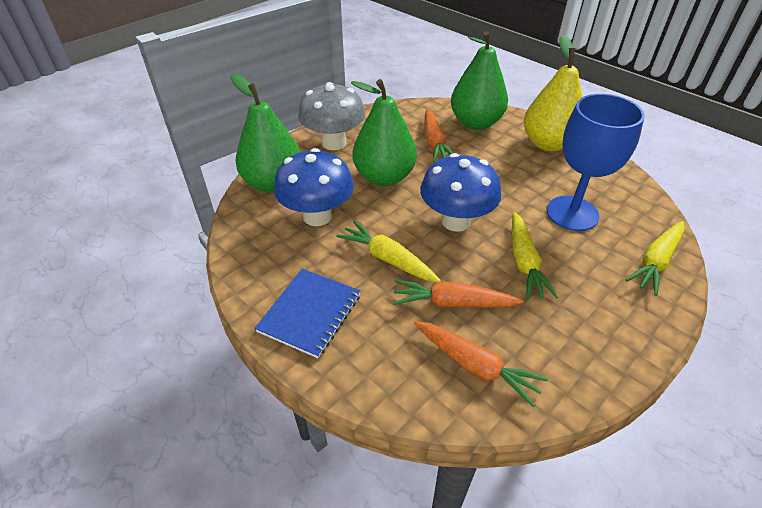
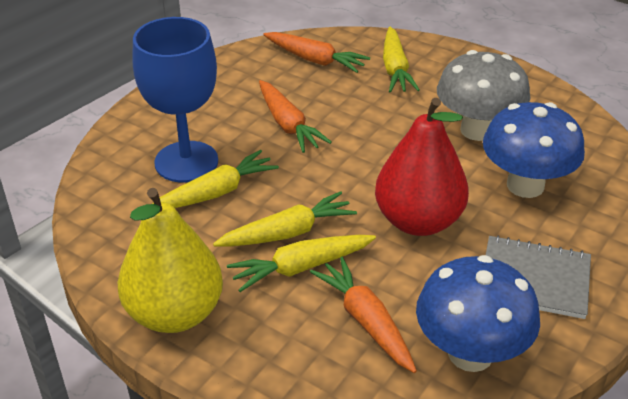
blue notebook: 1 -> 0
green pear: 3 -> 0
grey notebook: 0 -> 1
red pear: 0 -> 1
yellow carrot: 3 -> 4

